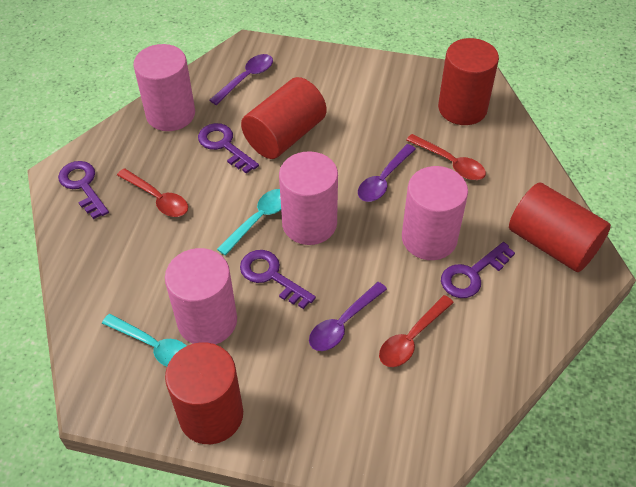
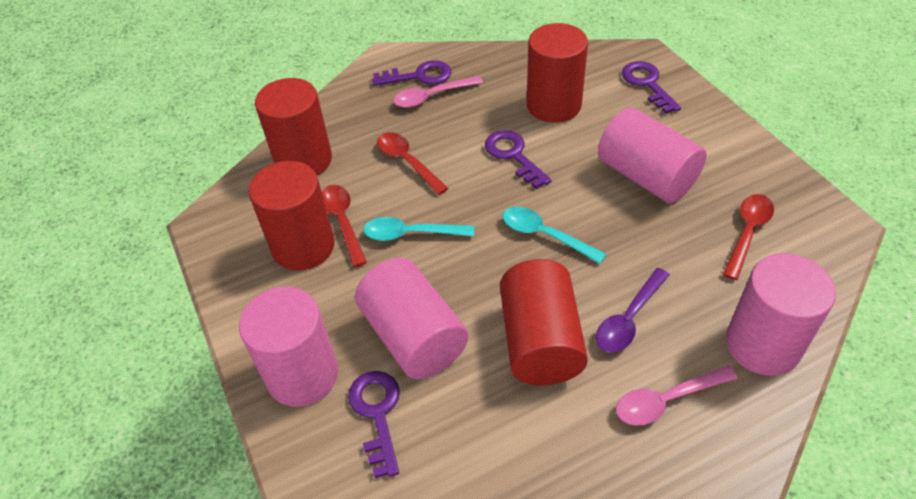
pink spoon: 0 -> 2
purple spoon: 3 -> 1

